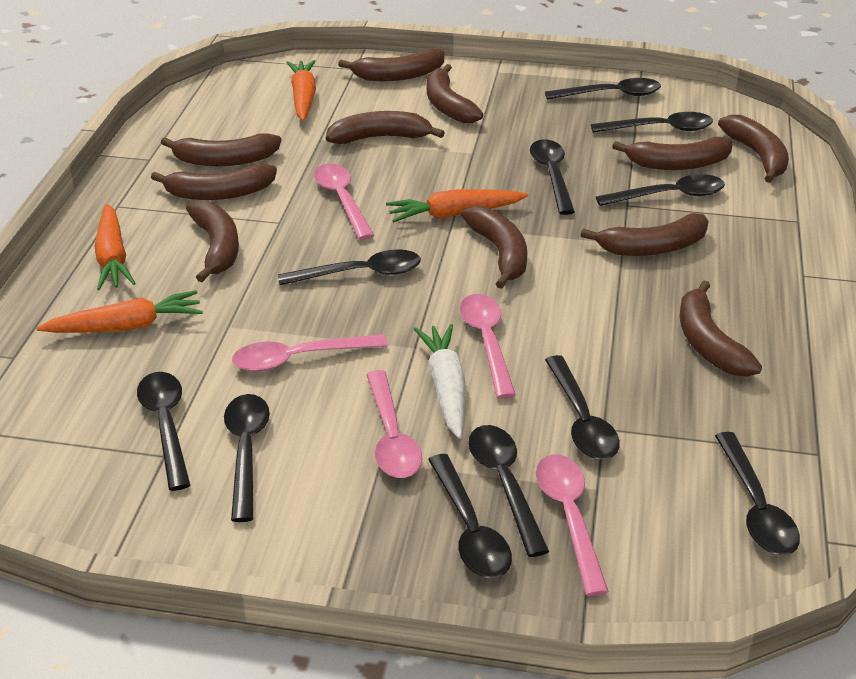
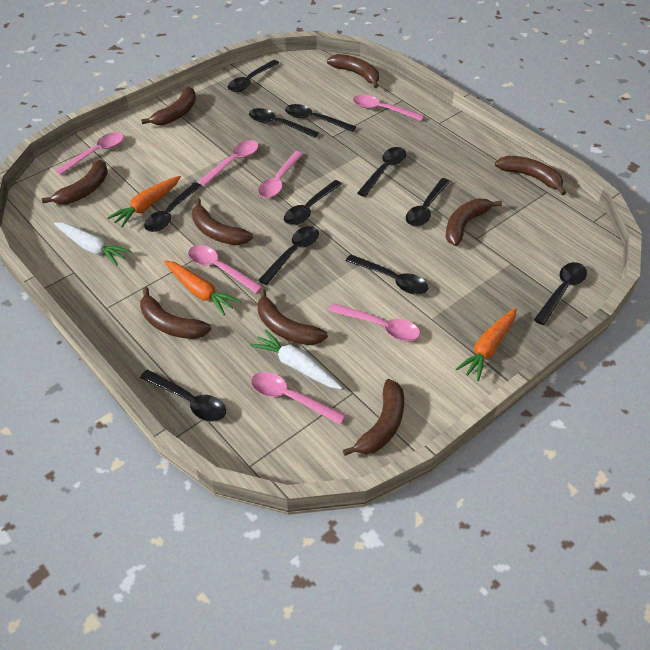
brown banana: 11 -> 9
orange carrot: 4 -> 3
pink spoon: 5 -> 7
white carrot: 1 -> 2

